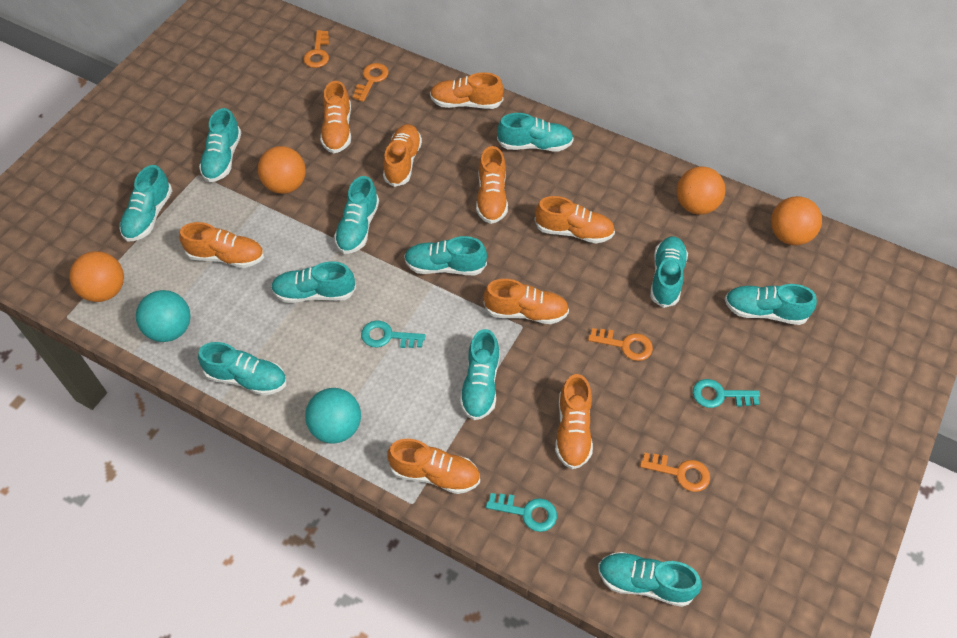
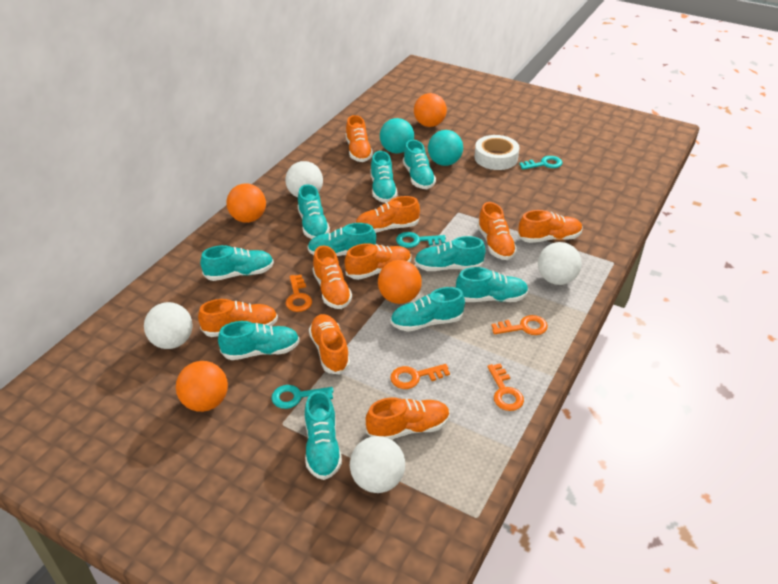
turquoise shoe: 11 -> 10
white ball: 0 -> 4
white tape: 0 -> 1

